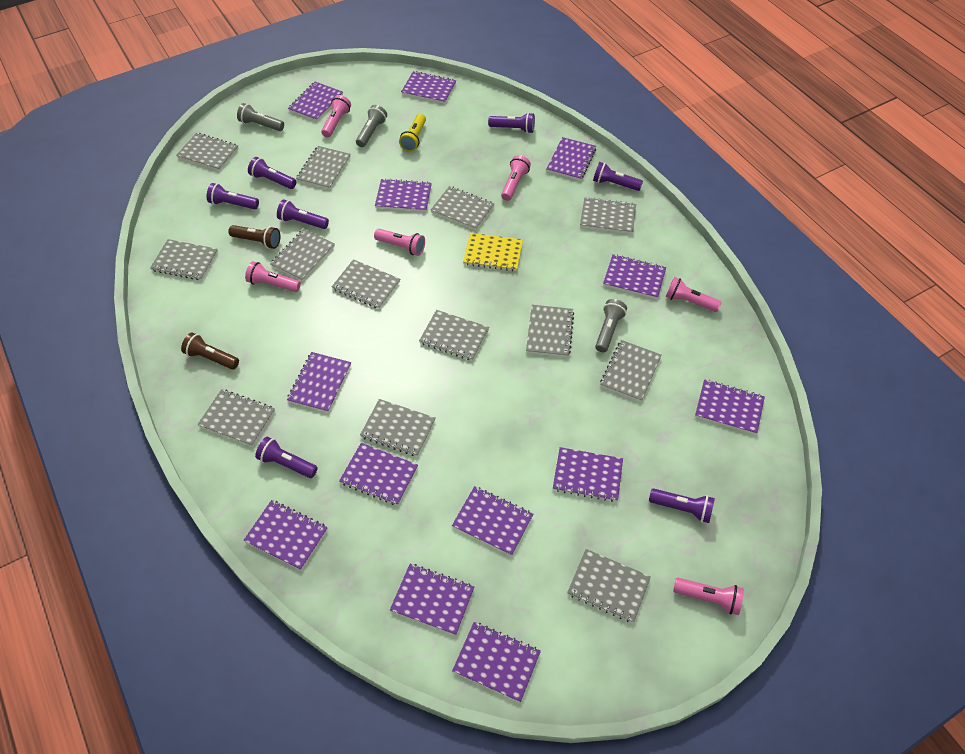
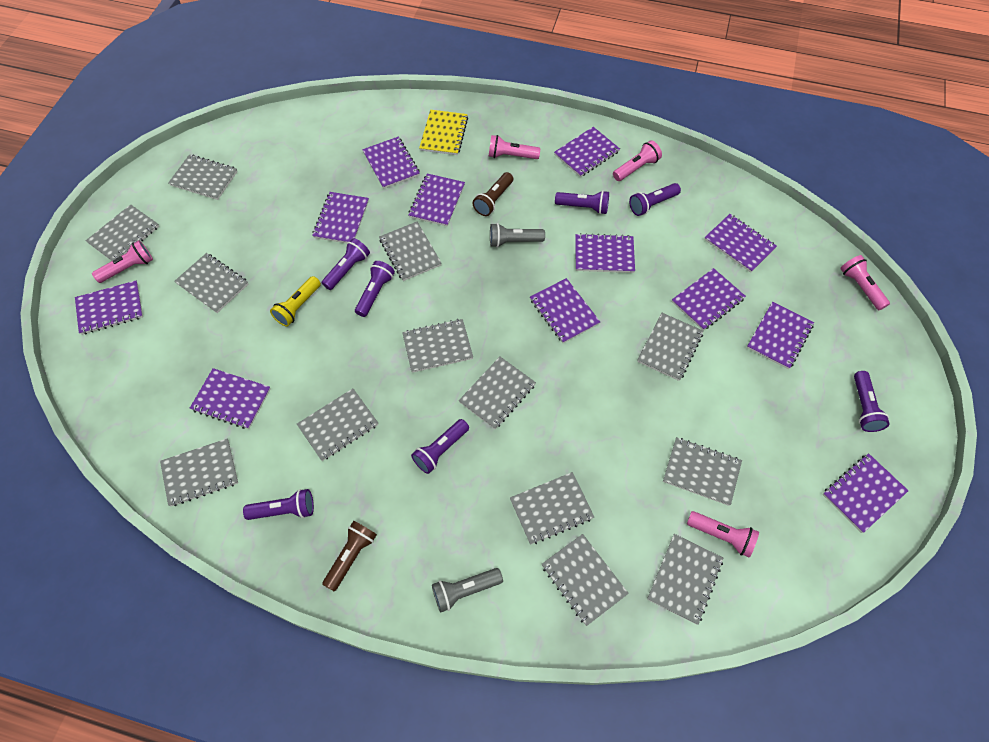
grey flashlight: 3 -> 2
pink flashlight: 6 -> 5
purple notebook: 13 -> 12

